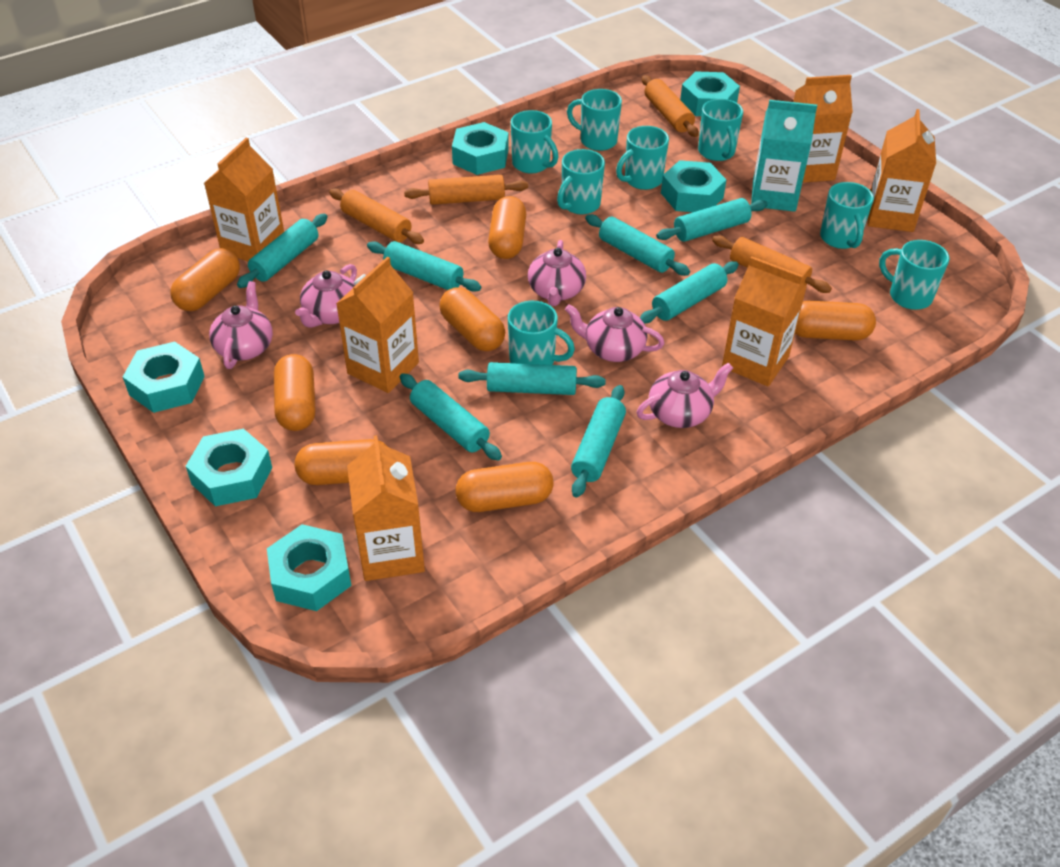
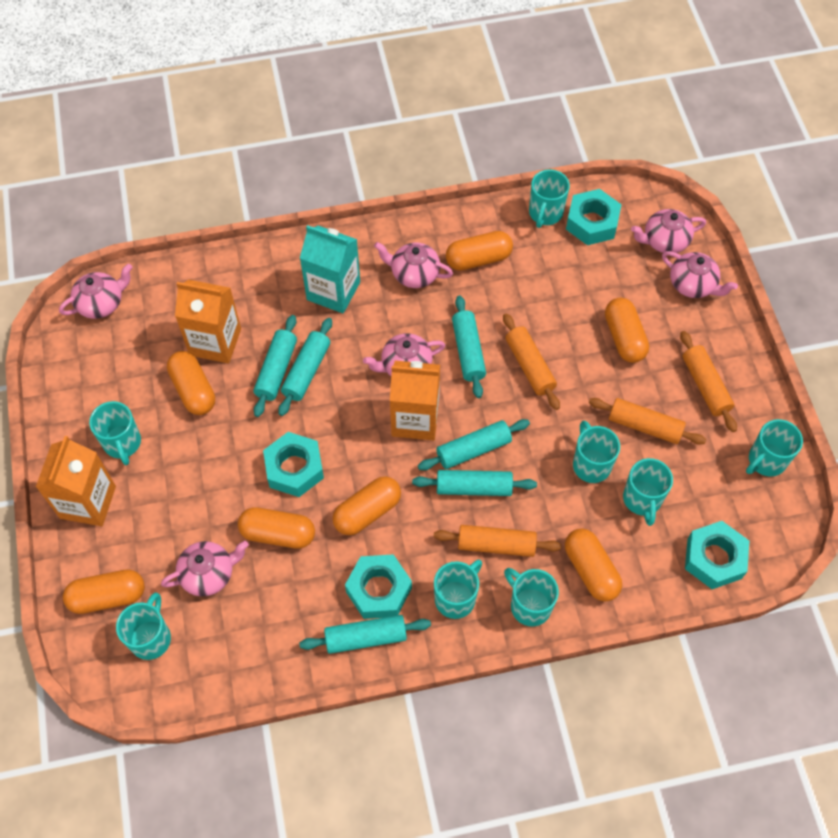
orange carton: 6 -> 3
pink teapot: 5 -> 6
turquoise nut: 6 -> 4
turquoise rolling pin: 8 -> 6

